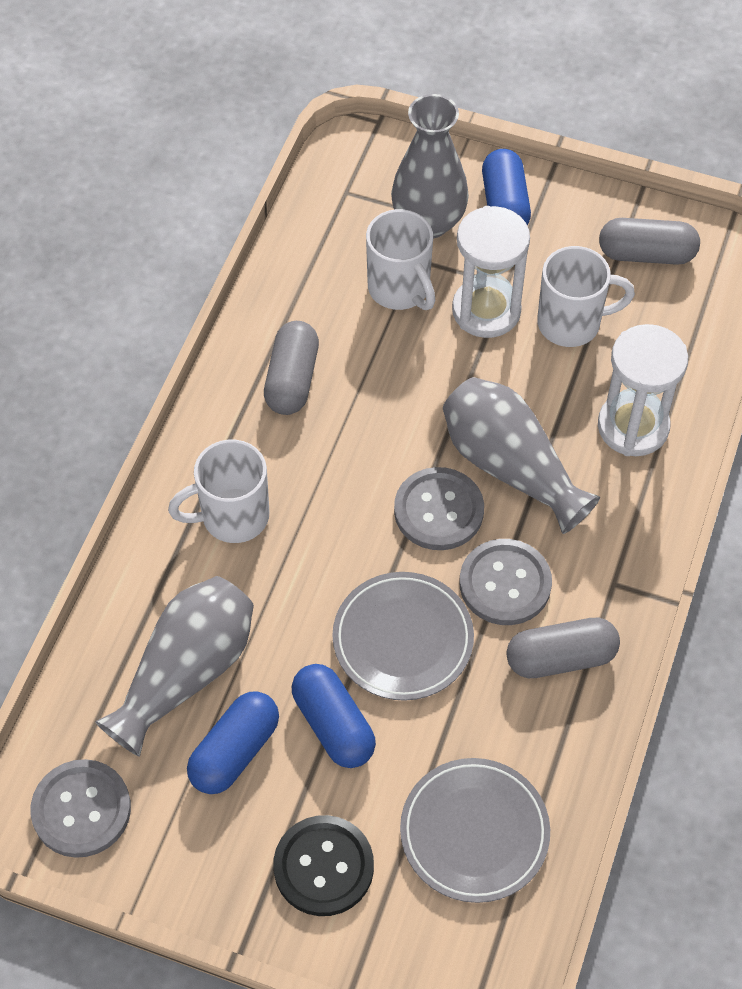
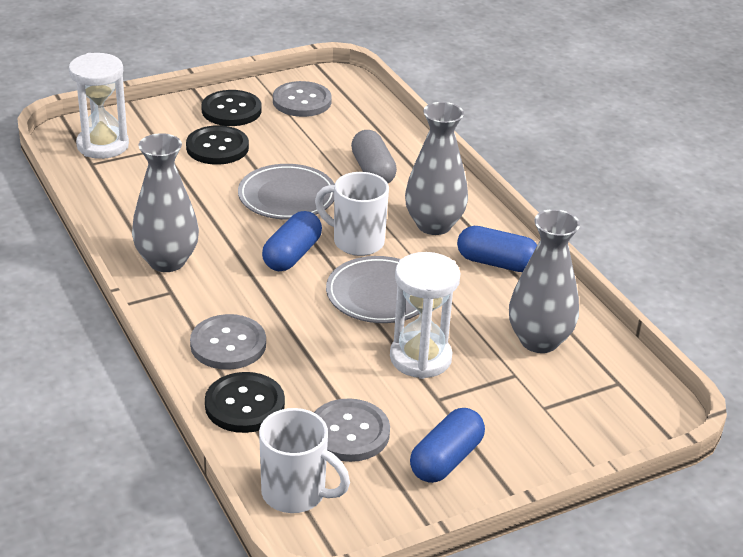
black button: 1 -> 3
grey capsule: 3 -> 1
white mug: 3 -> 2

